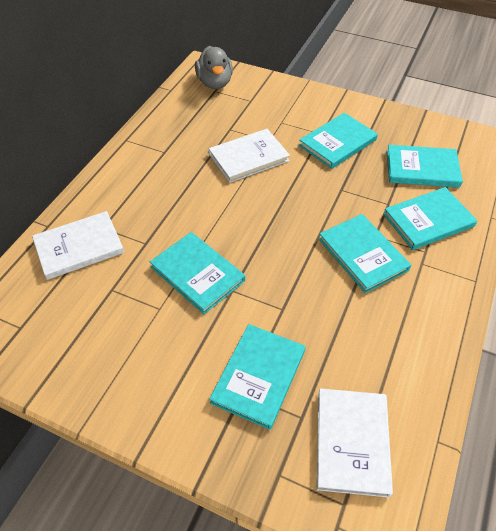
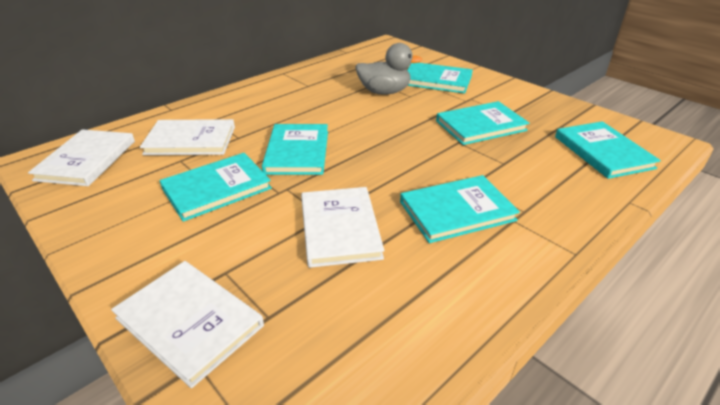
white book: 3 -> 4

